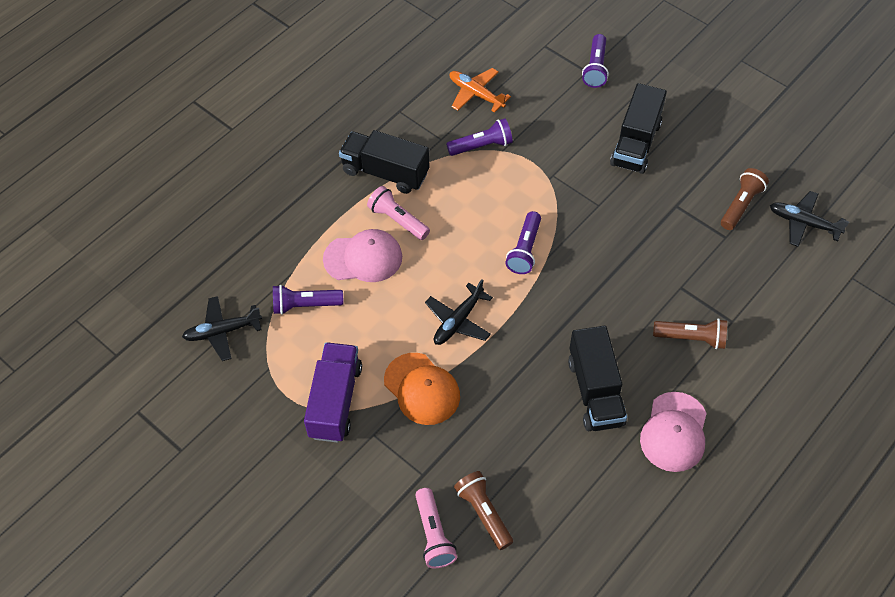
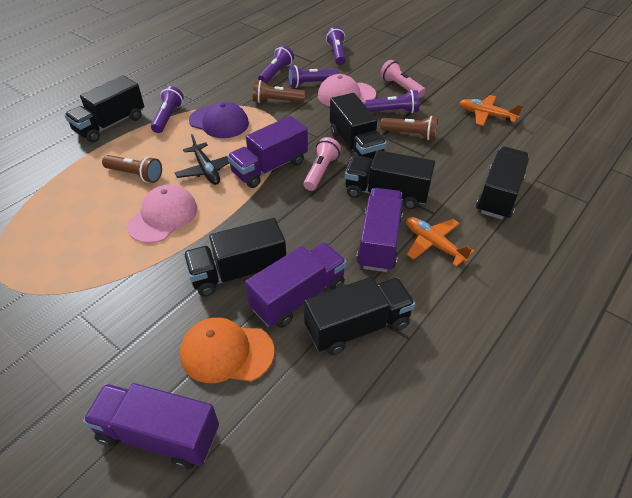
black plane: 3 -> 1
black truck: 3 -> 6
orange plane: 1 -> 2
purple cap: 0 -> 1
purple flashlight: 4 -> 5
purple truck: 1 -> 4

